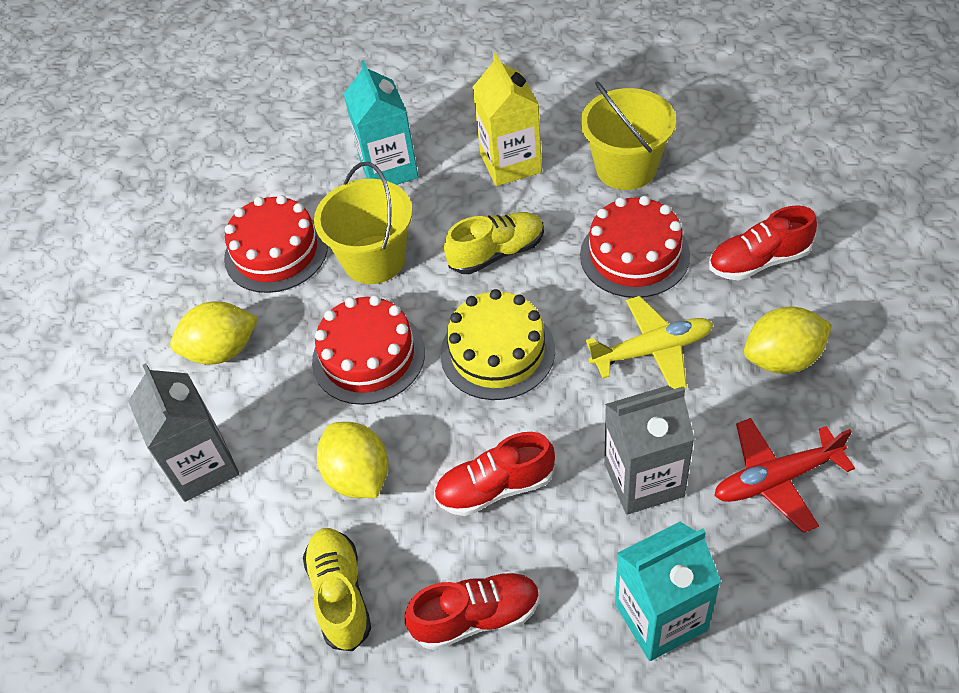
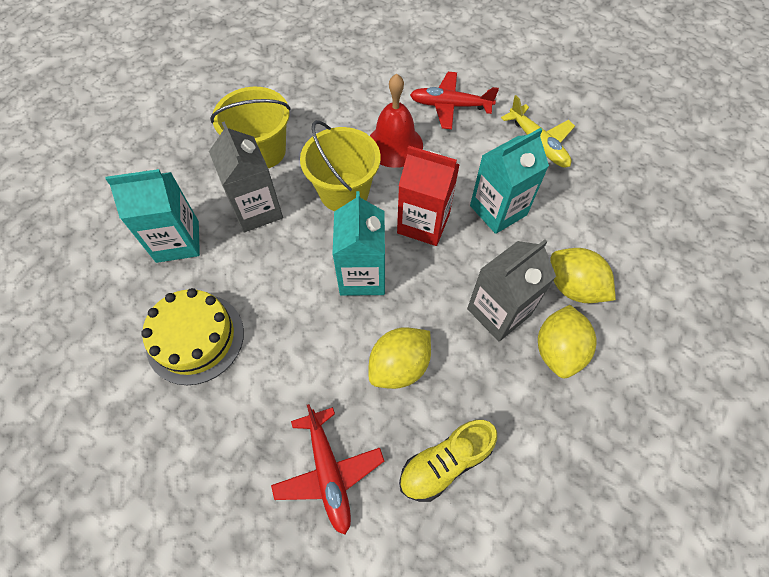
red bell: 0 -> 1
red cake: 3 -> 0
red carton: 0 -> 1
red plane: 1 -> 2
red shoe: 3 -> 0
turquoise carton: 2 -> 3
yellow carton: 1 -> 0
yellow shoe: 2 -> 1

